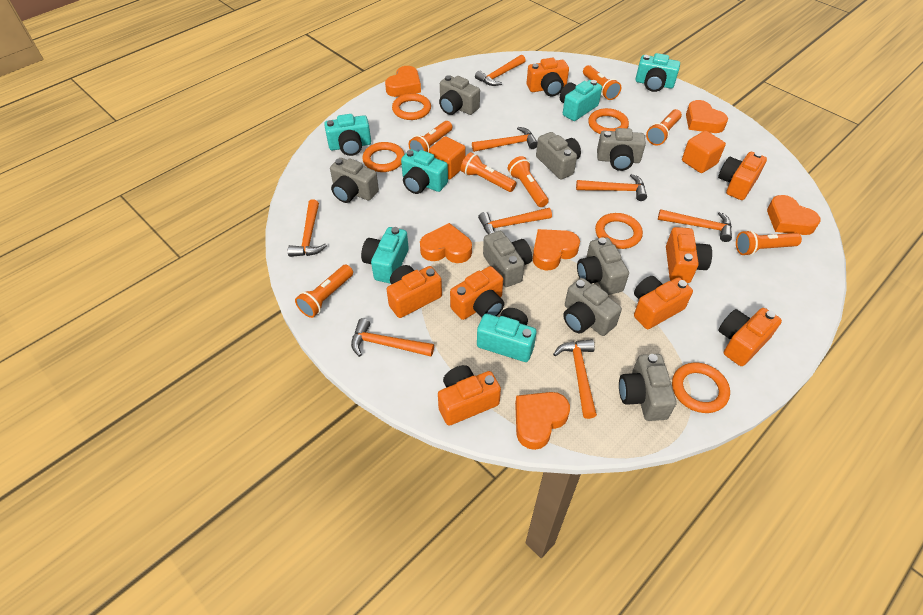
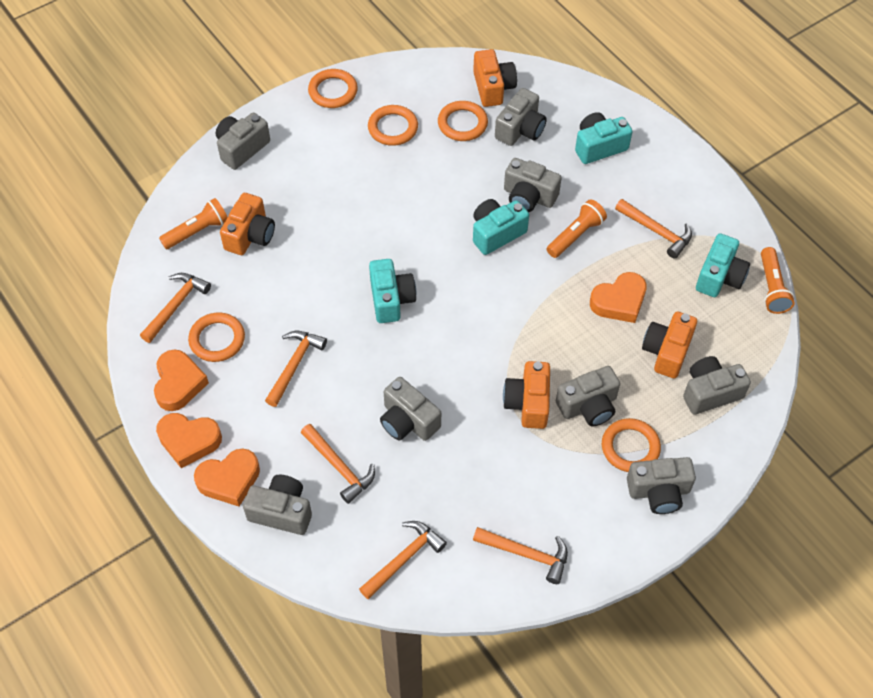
orange camera: 8 -> 4
orange cube: 2 -> 0
orange flashlight: 7 -> 3
orange hammer: 8 -> 6
orange heart: 6 -> 4
turquoise camera: 6 -> 4

